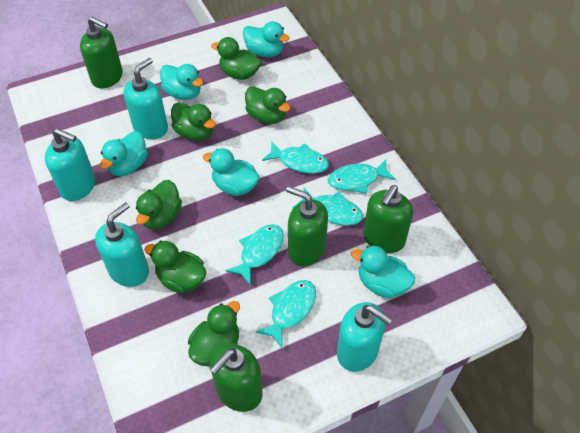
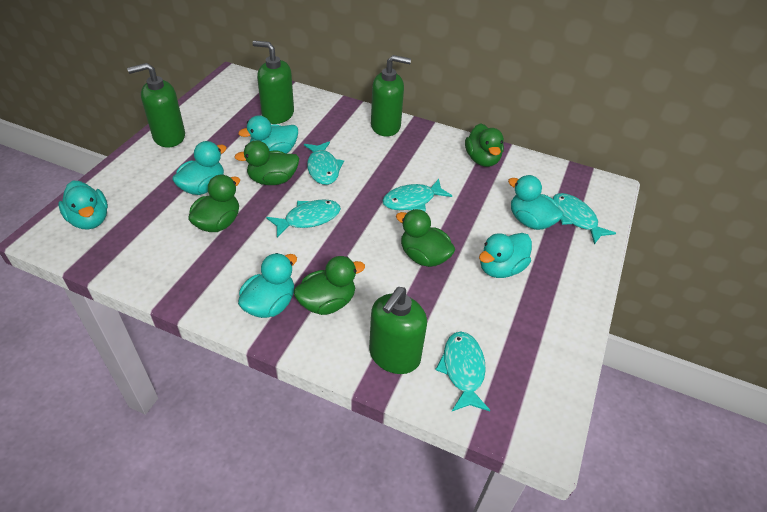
green duck: 6 -> 5
turquoise duck: 5 -> 6
turquoise soap dispenser: 4 -> 0

